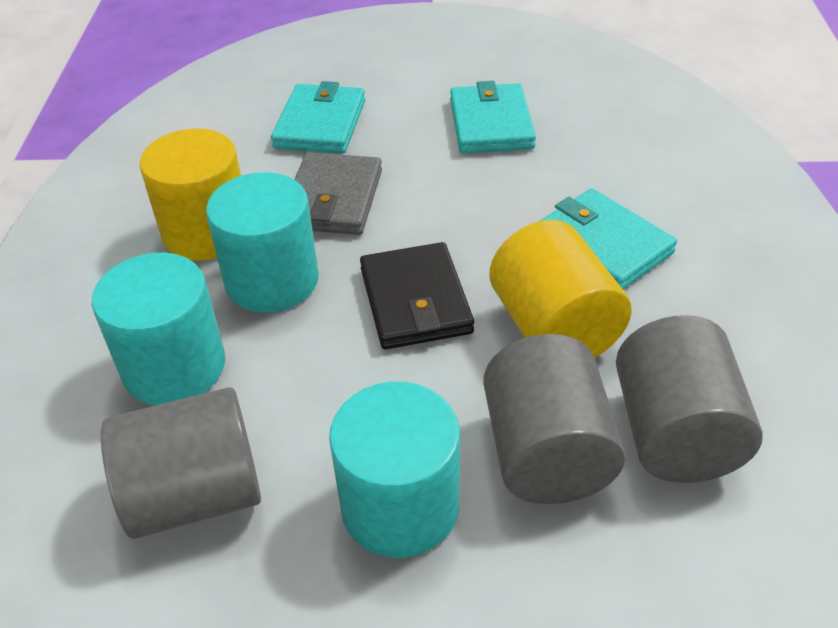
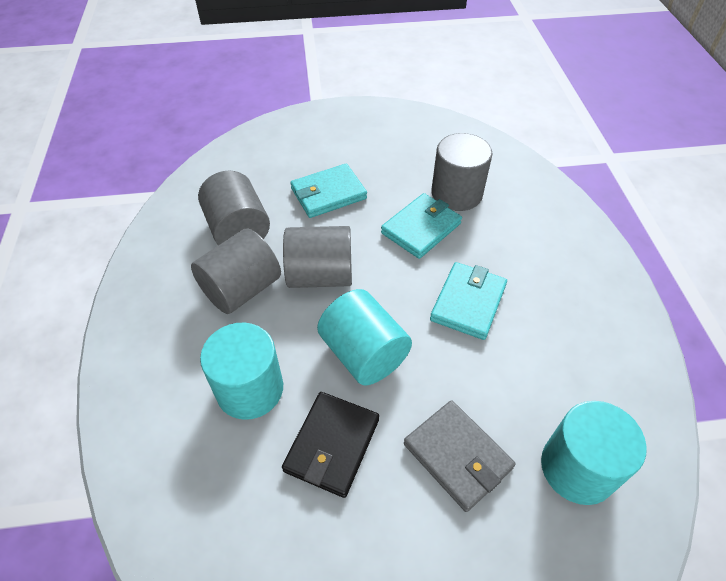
grey cylinder: 3 -> 4
yellow cylinder: 2 -> 0

